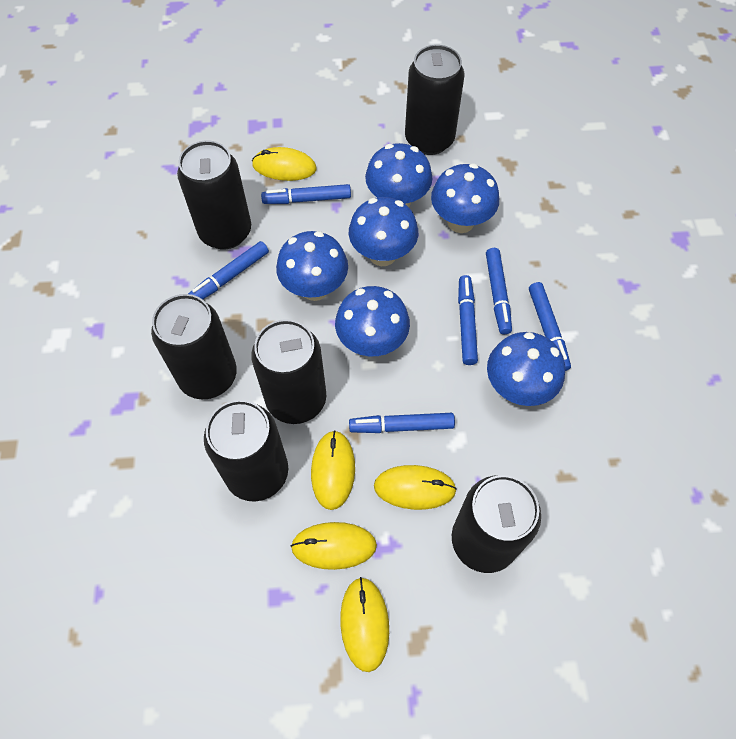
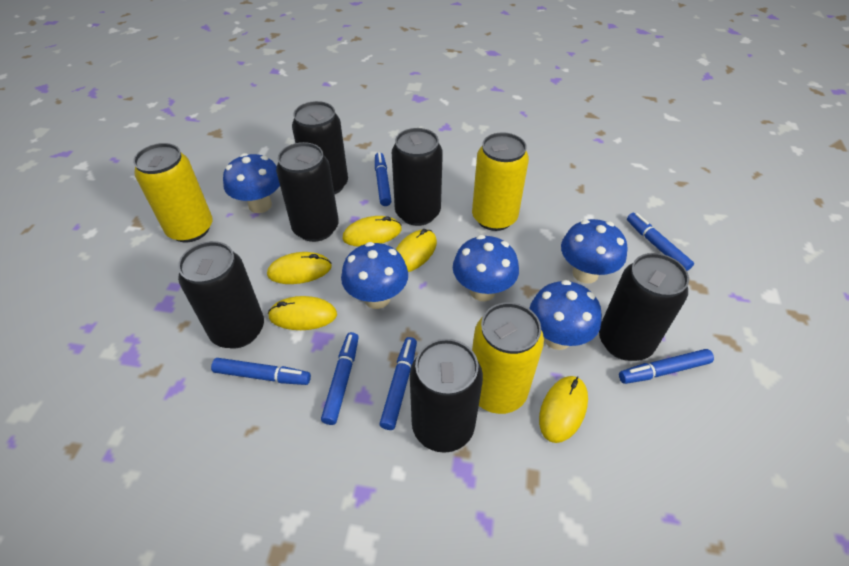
blue mushroom: 6 -> 5
yellow can: 0 -> 3

